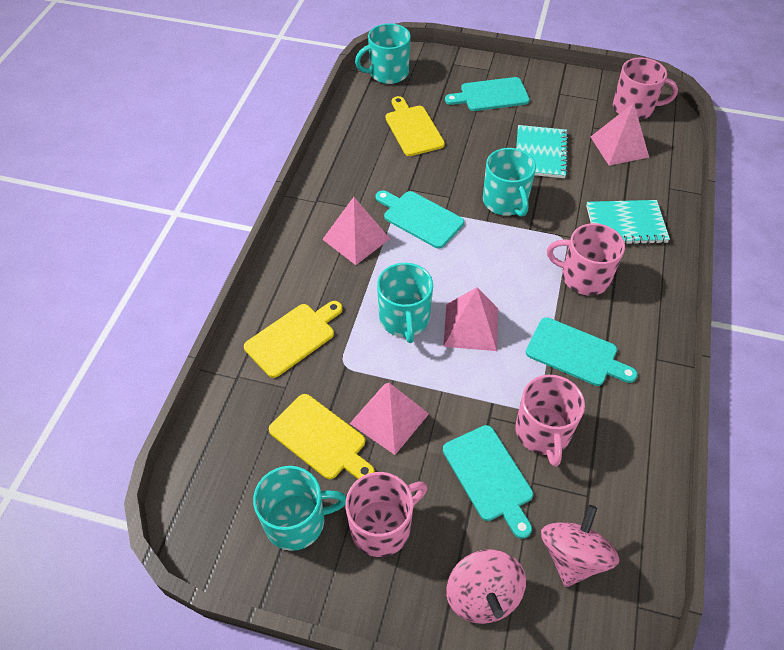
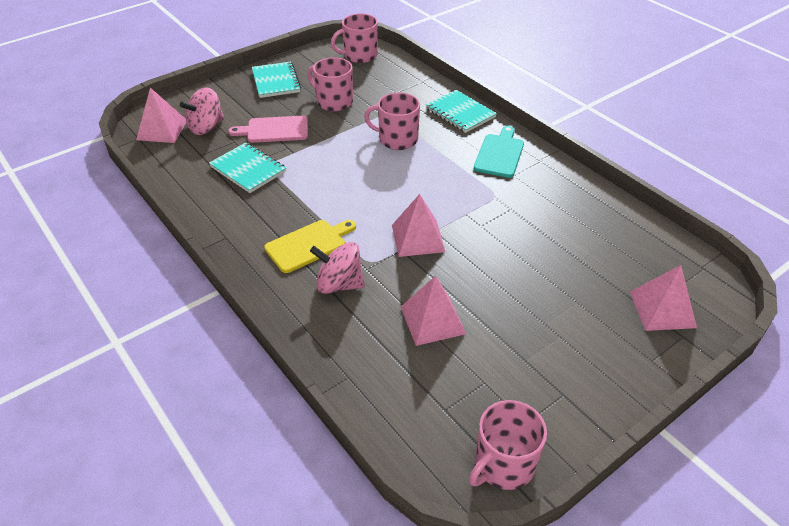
pink cutting board: 0 -> 1
turquoise cutting board: 4 -> 1
turquoise mug: 4 -> 0
turquoise notebook: 2 -> 3
yellow cutting board: 3 -> 1

